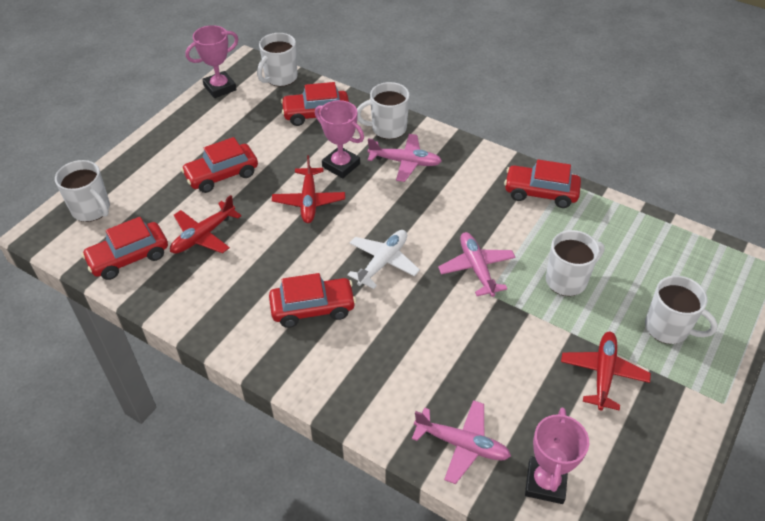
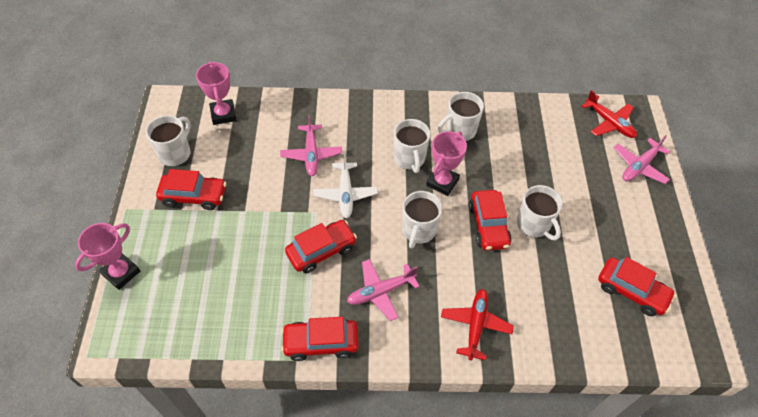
red plane: 3 -> 2

